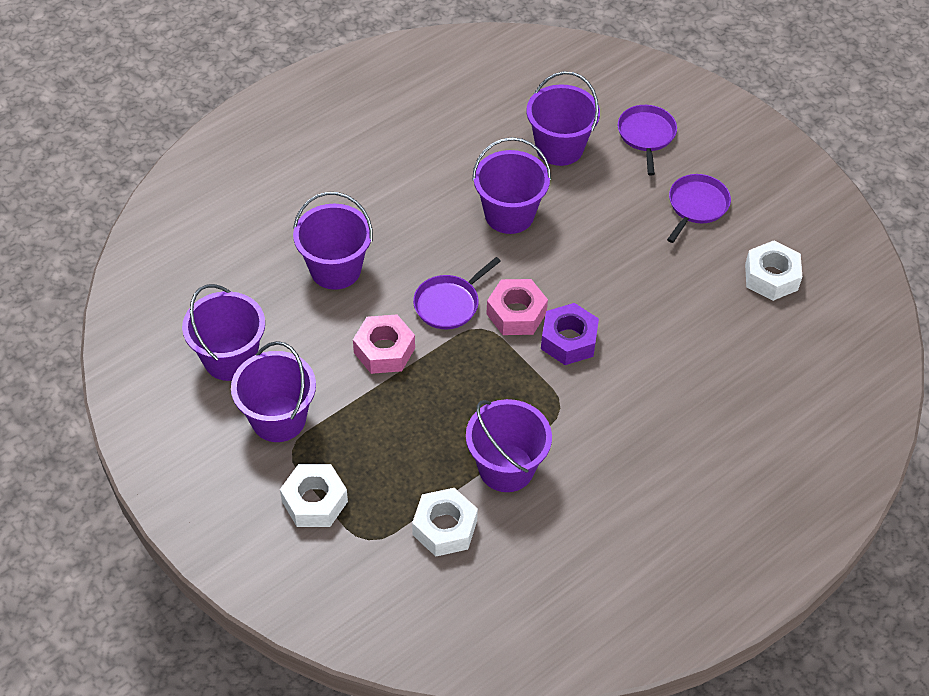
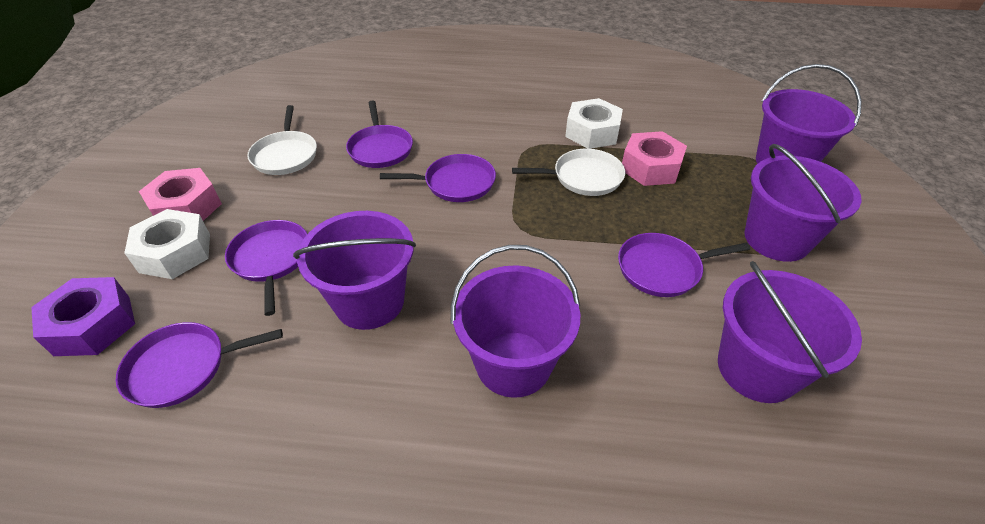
purple bucket: 6 -> 5
purple pan: 3 -> 5
white nut: 3 -> 2
white pan: 0 -> 2

